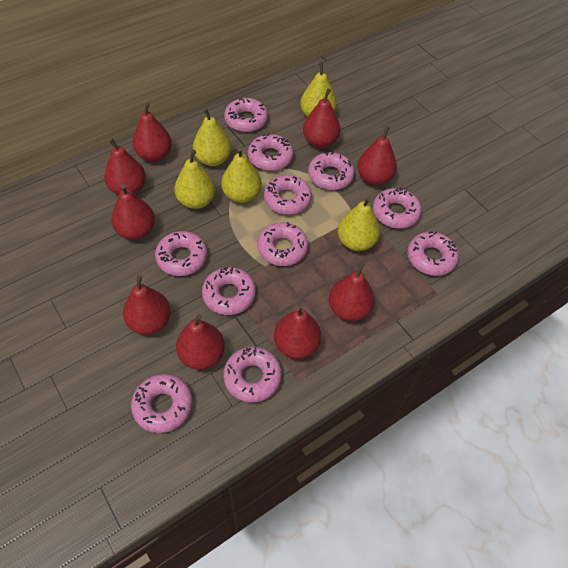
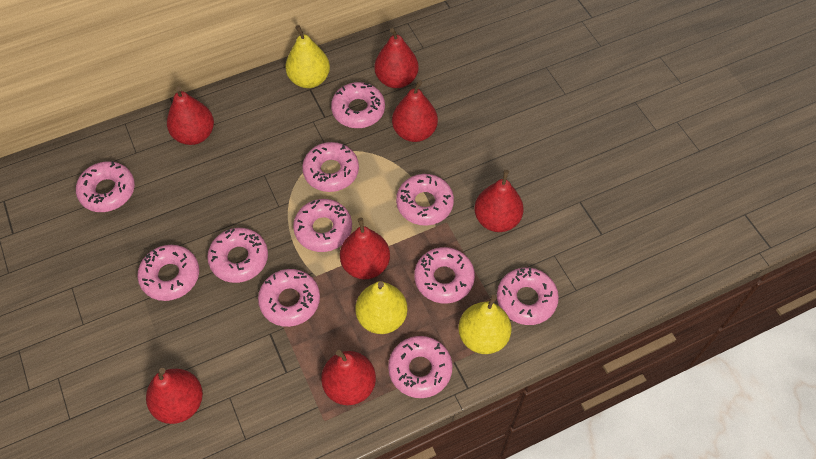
red pear: 9 -> 7
yellow pear: 5 -> 3

